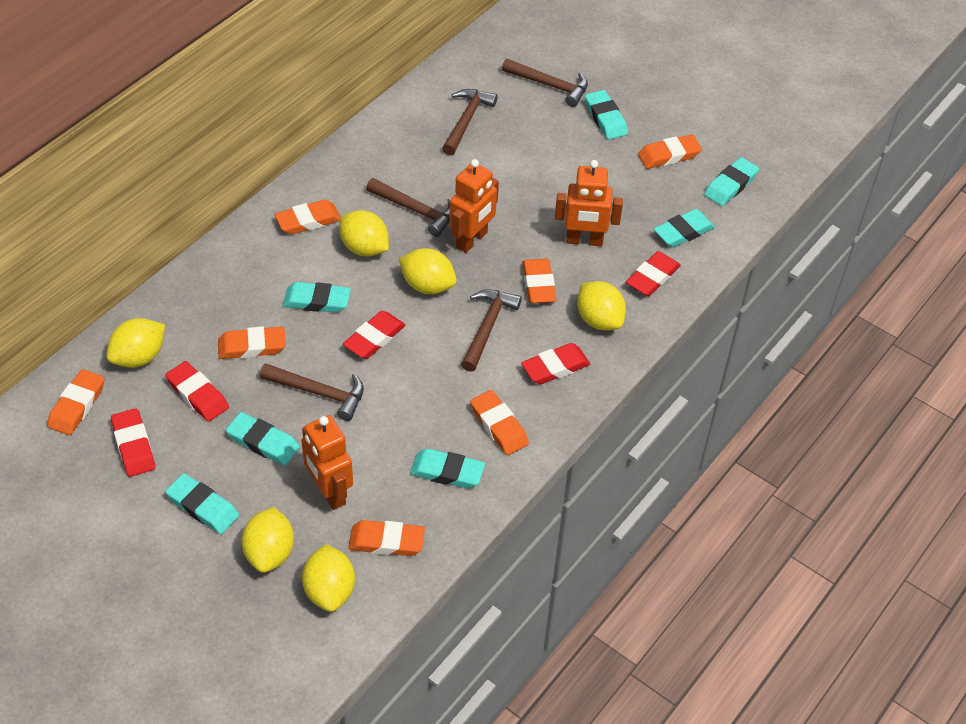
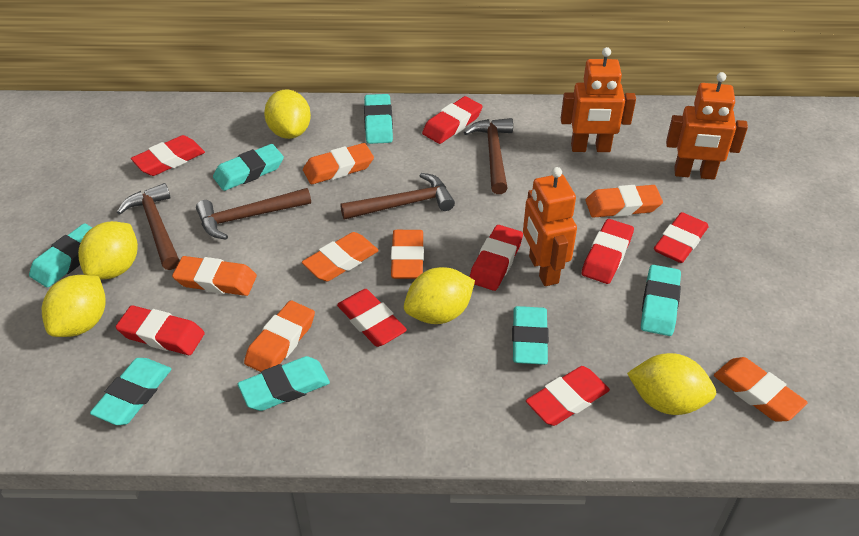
brown hammer: 5 -> 4
red eraser: 5 -> 8
yellow lemon: 6 -> 5

